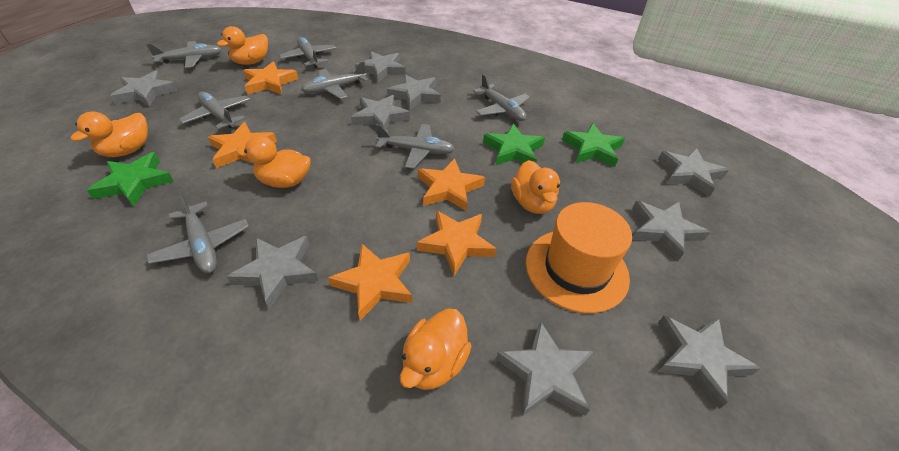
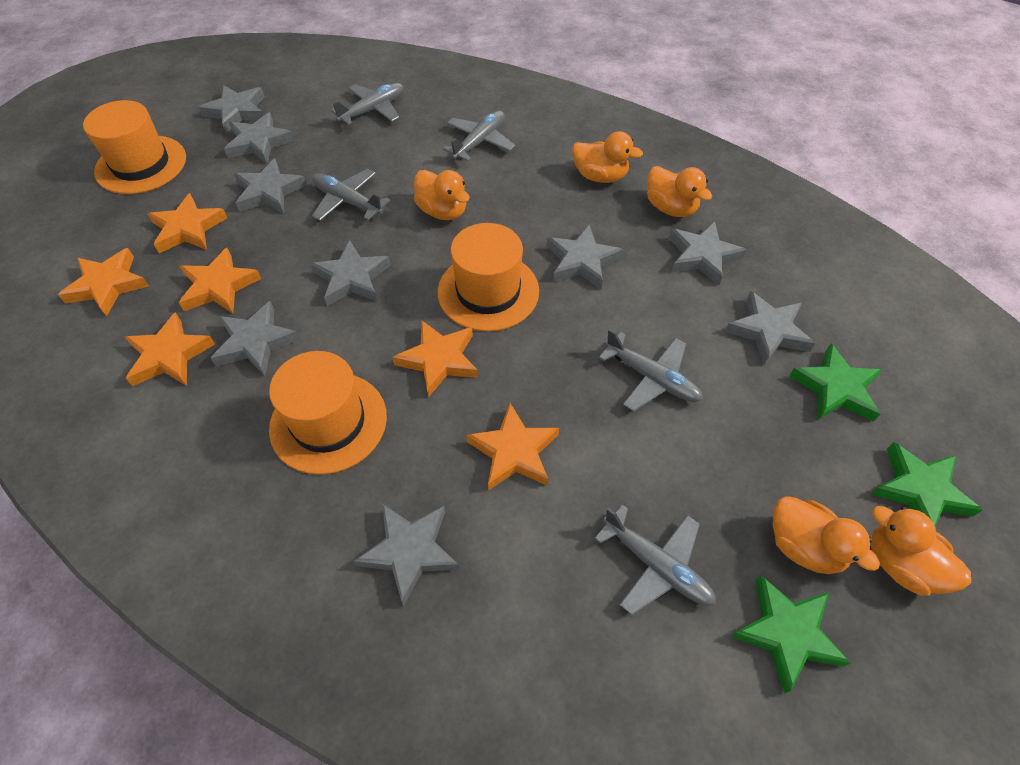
grey plane: 7 -> 5
orange hat: 1 -> 3
orange star: 5 -> 6

